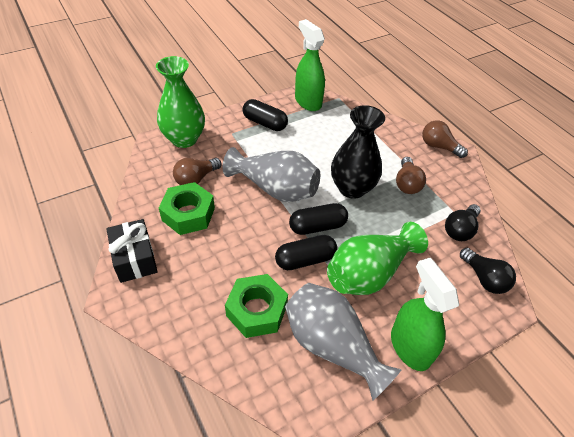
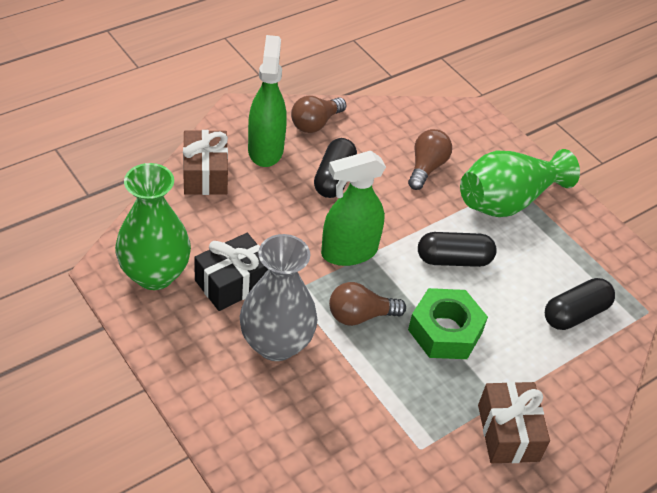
black light bulb: 2 -> 0
black vase: 1 -> 0
brown gift: 0 -> 2
green nut: 2 -> 1
grey vase: 2 -> 1

